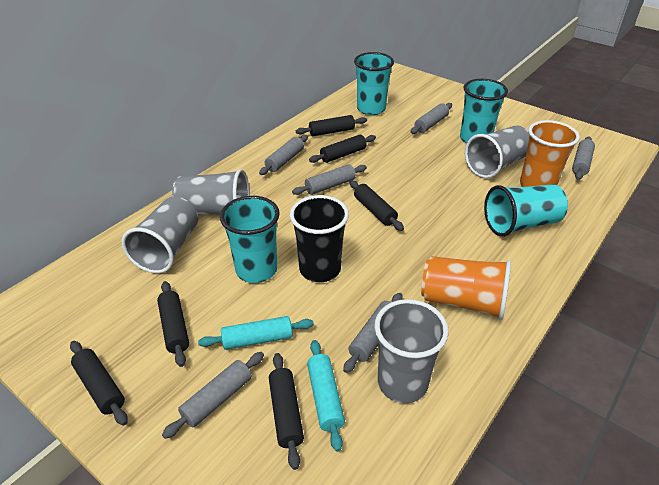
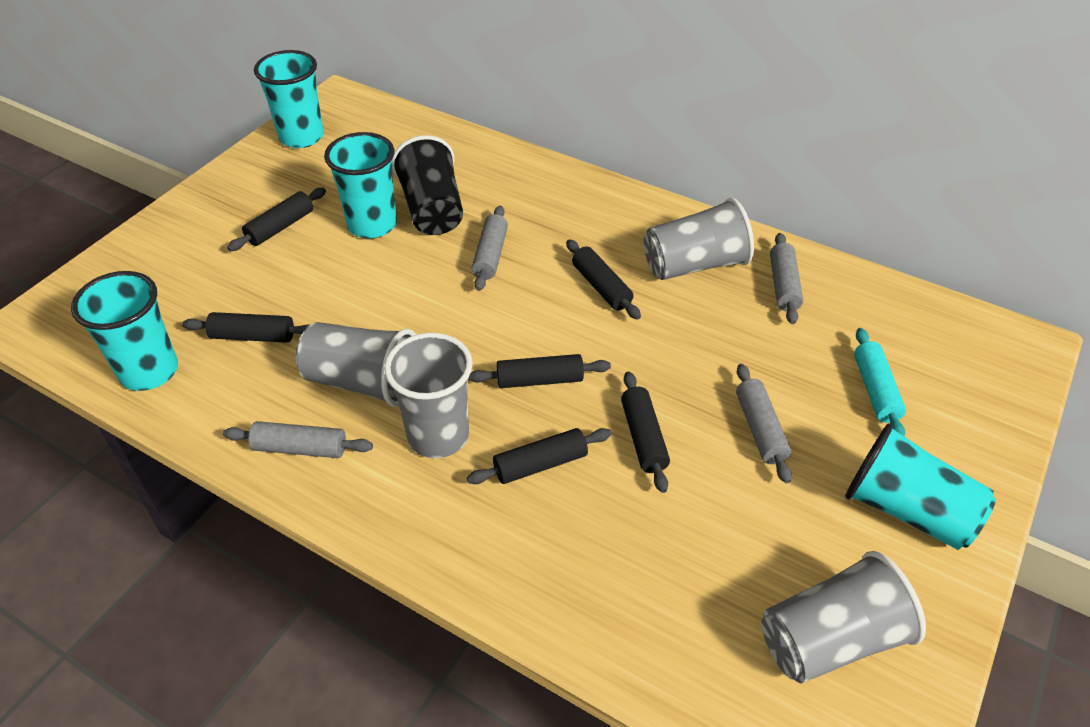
grey rolling pin: 6 -> 4
orange cup: 2 -> 0
turquoise rolling pin: 2 -> 1

